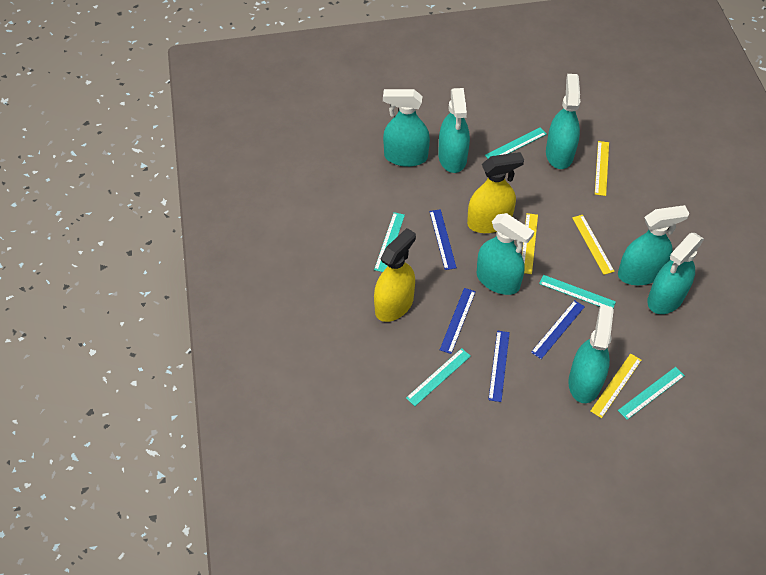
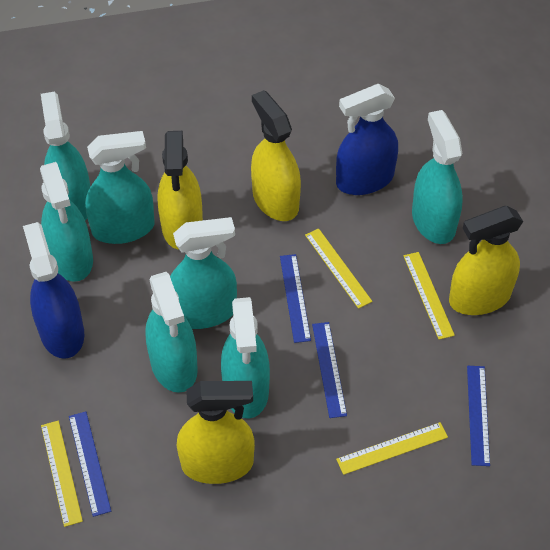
blue spray bottle: 0 -> 2
turquoise ruler: 5 -> 0
yellow spray bottle: 2 -> 4

